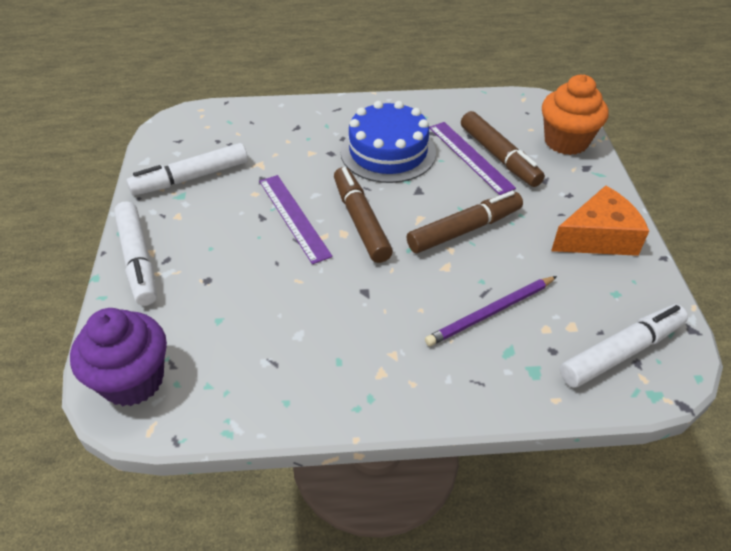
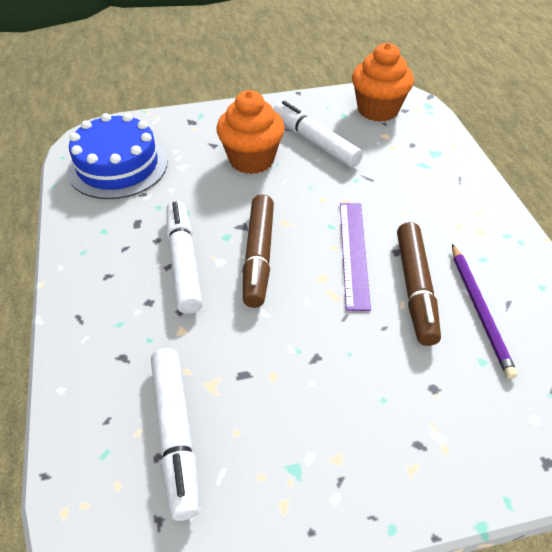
brown marker: 3 -> 2
orange cheese: 1 -> 0
orange cupcake: 1 -> 2
purple cupcake: 1 -> 0
purple ruler: 2 -> 1

